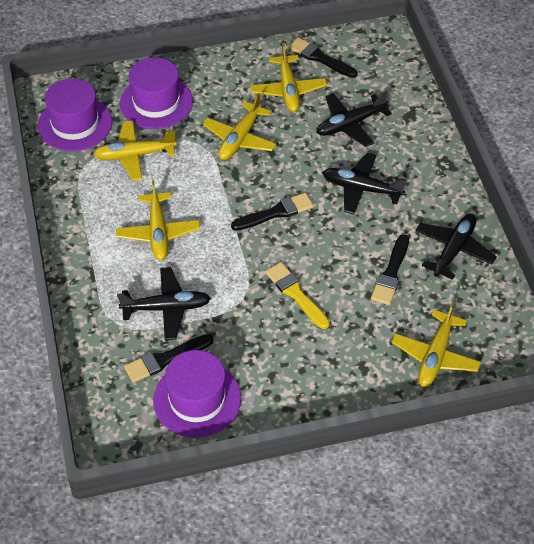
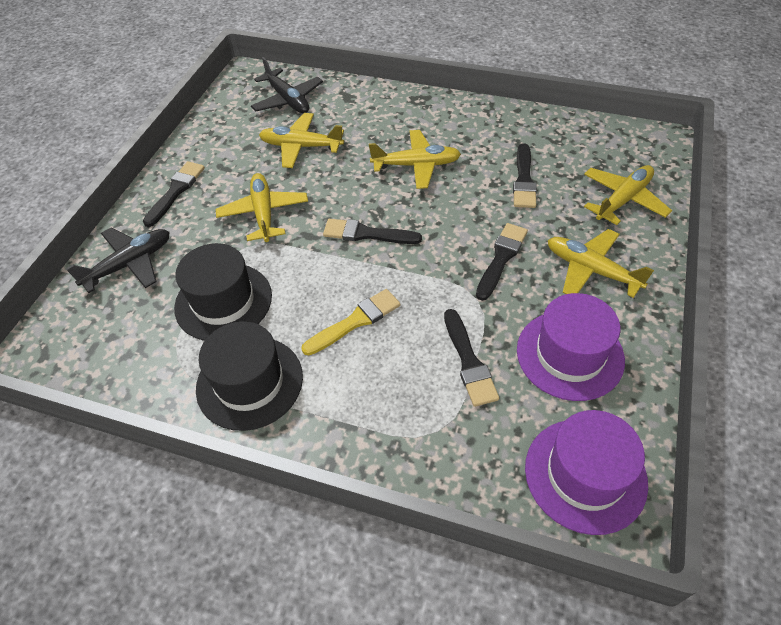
black brush: 4 -> 5
black hat: 0 -> 2
black plane: 4 -> 2
purple hat: 3 -> 2

